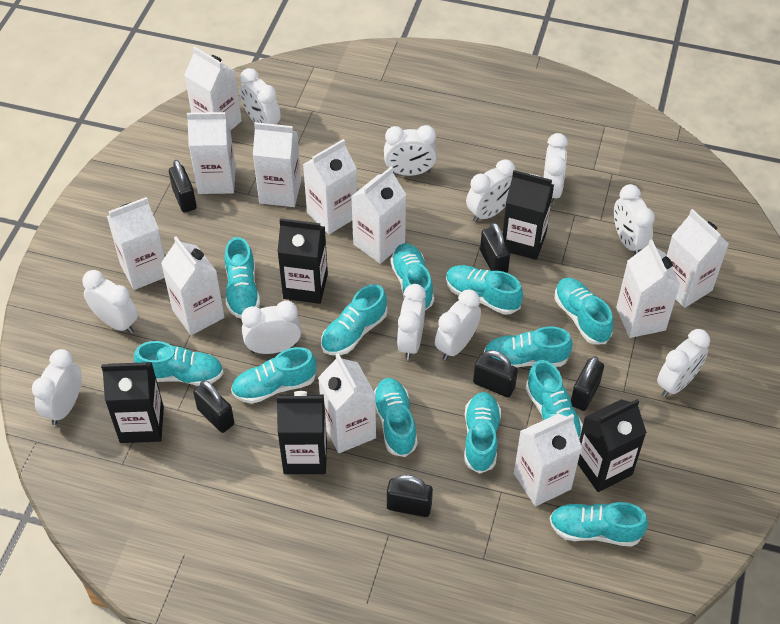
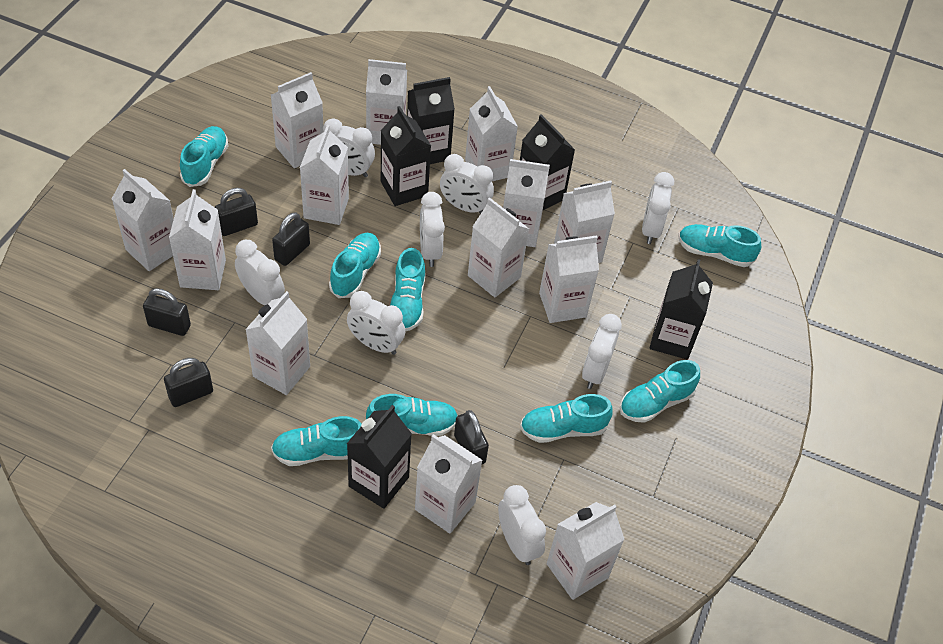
black padlock: 6 -> 5
turquoise shoe: 12 -> 8
white carton: 11 -> 13
white clock: 11 -> 8

